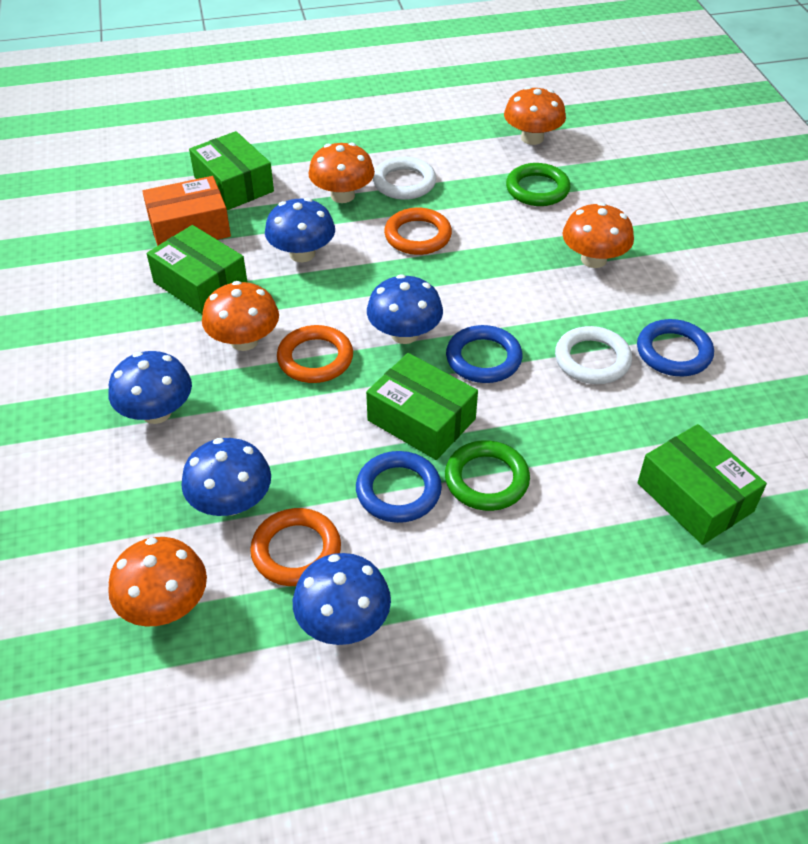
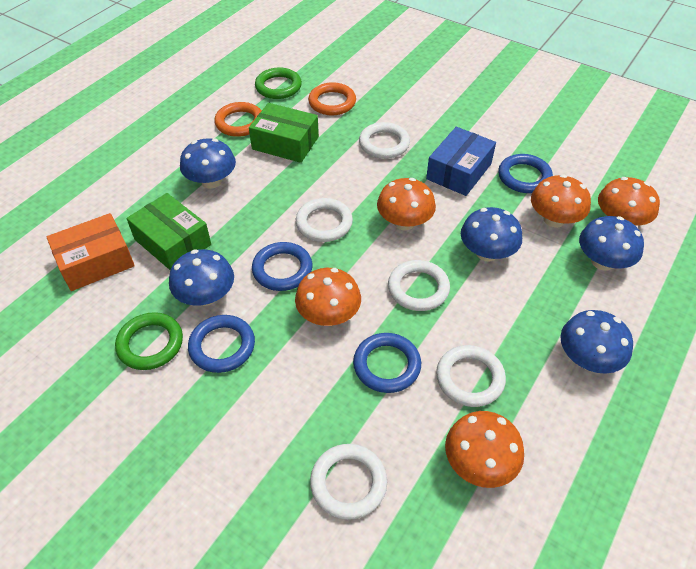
blue box: 0 -> 1
blue ring: 3 -> 4
green box: 4 -> 2
orange ring: 3 -> 2
white ring: 2 -> 5

